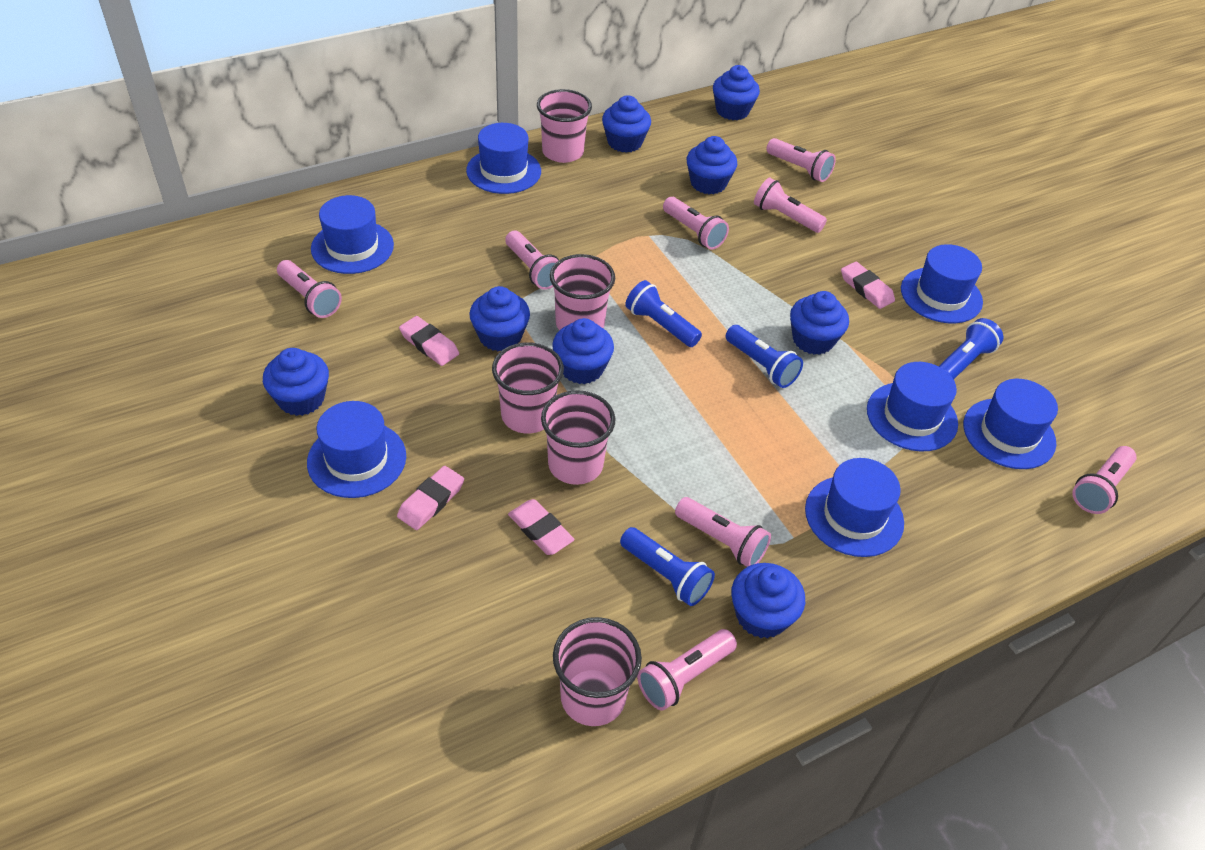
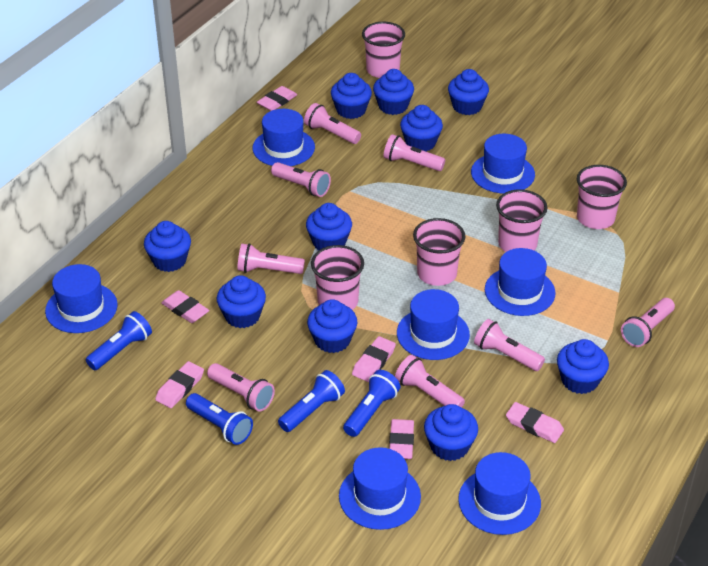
blue cupcake: 8 -> 10
pink eraser: 4 -> 6

